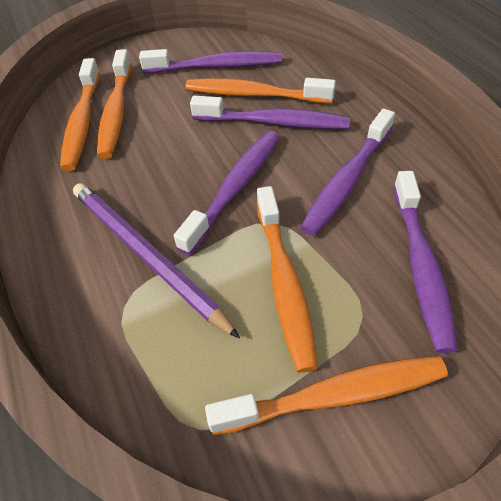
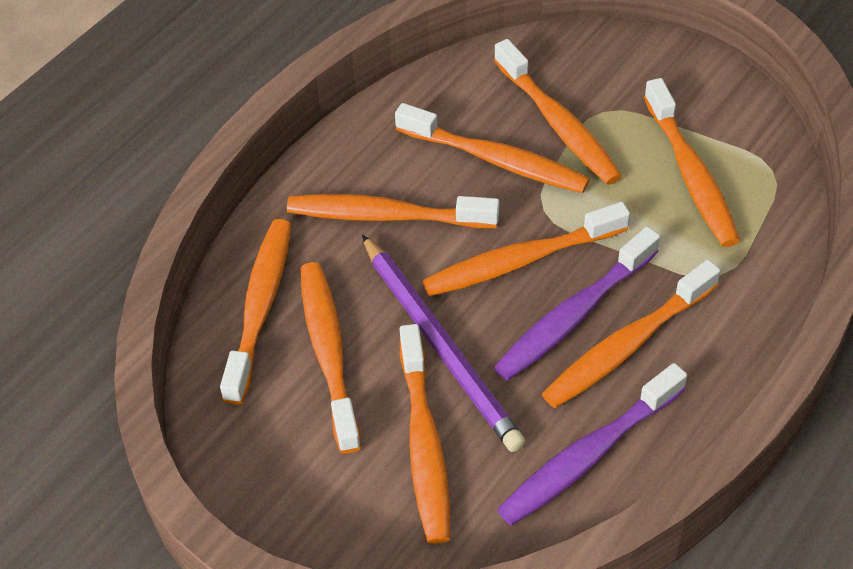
orange toothbrush: 5 -> 9
purple toothbrush: 5 -> 2

